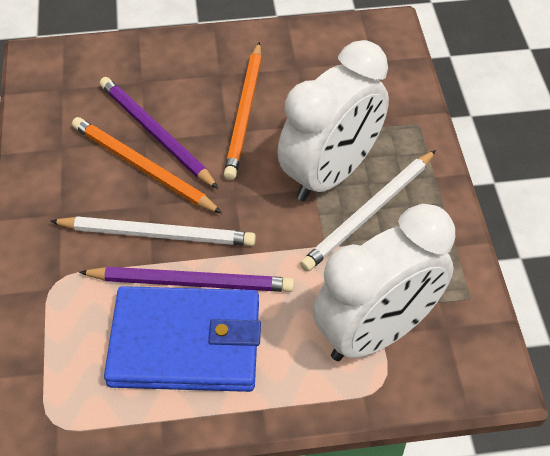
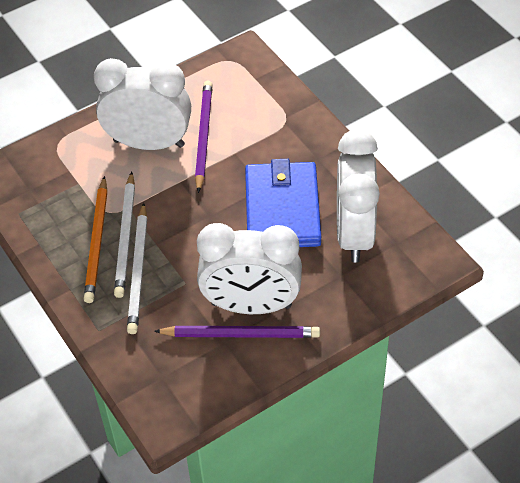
orange pencil: 2 -> 1
white clock: 2 -> 3

